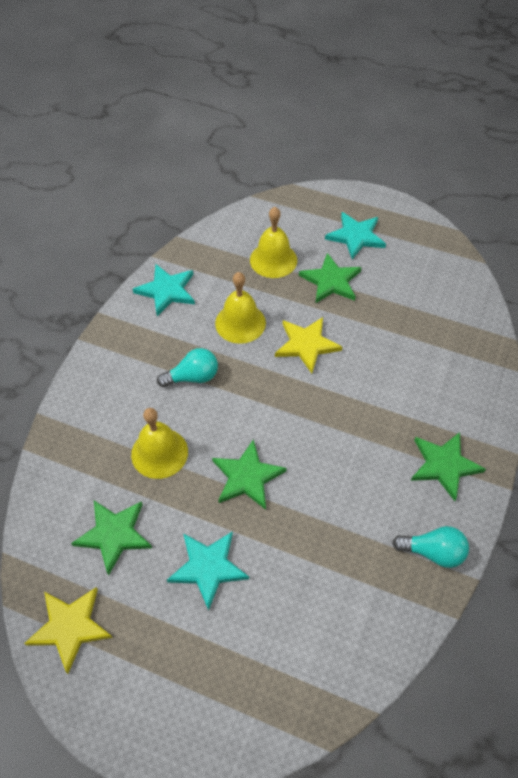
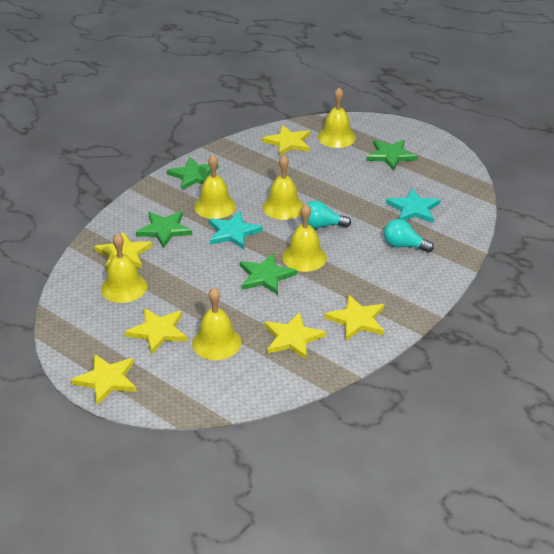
turquoise star: 3 -> 2
yellow bell: 3 -> 6
yellow star: 2 -> 6

